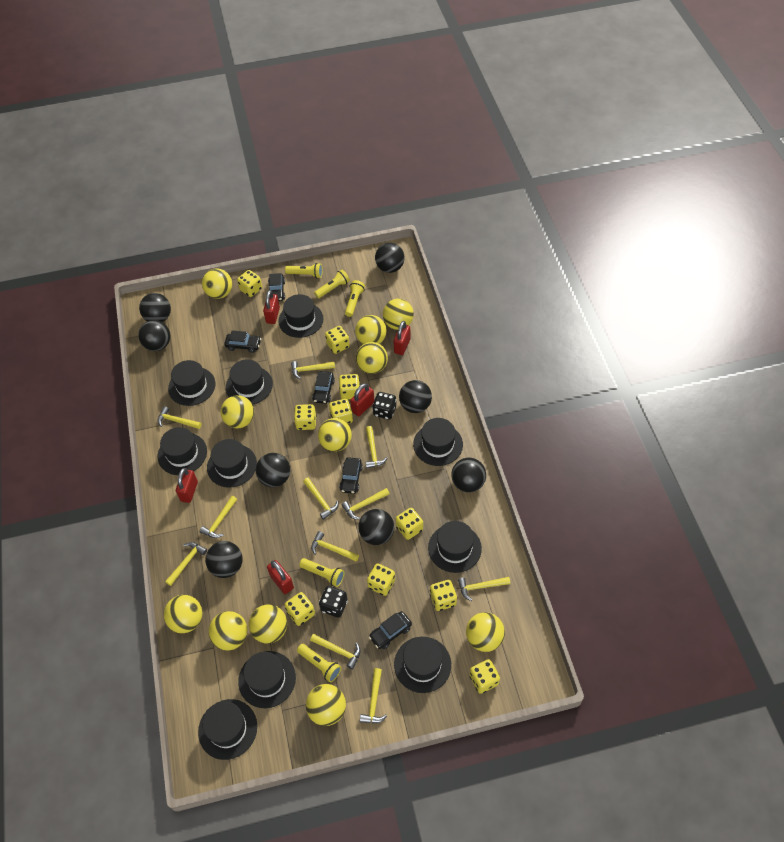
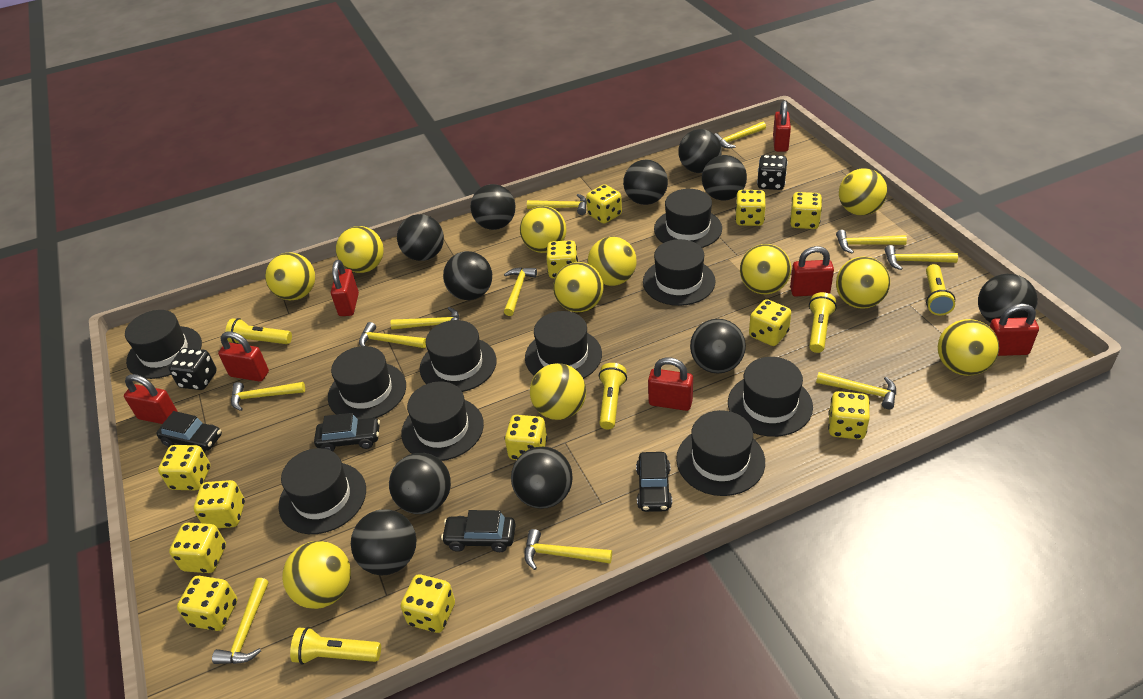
black ball: 8 -> 11
black car: 5 -> 4
red padlock: 5 -> 7
yellow dice: 10 -> 12

